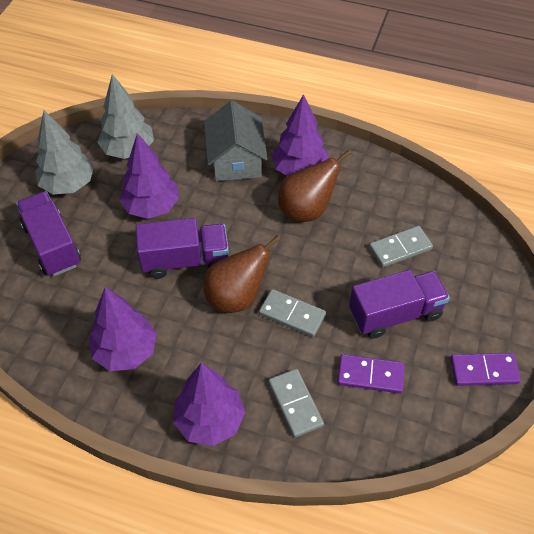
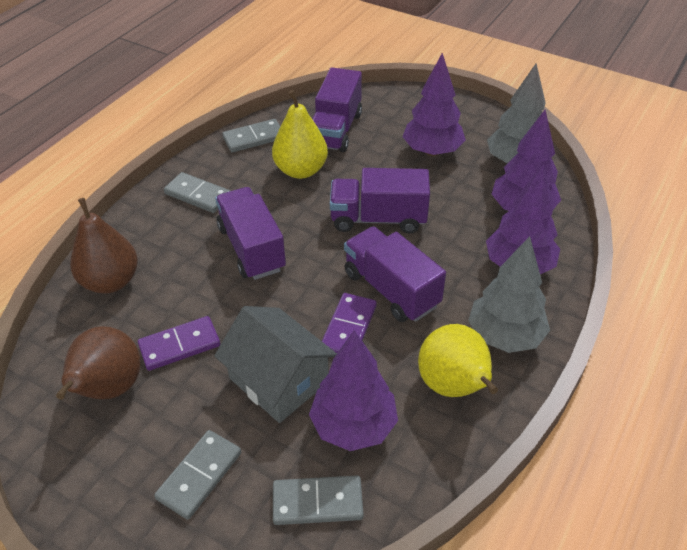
grey domino: 3 -> 4
purple truck: 3 -> 4
yellow pear: 0 -> 2

